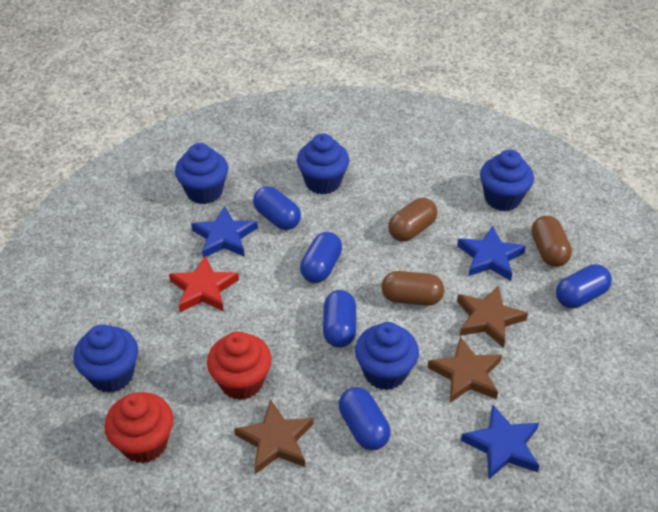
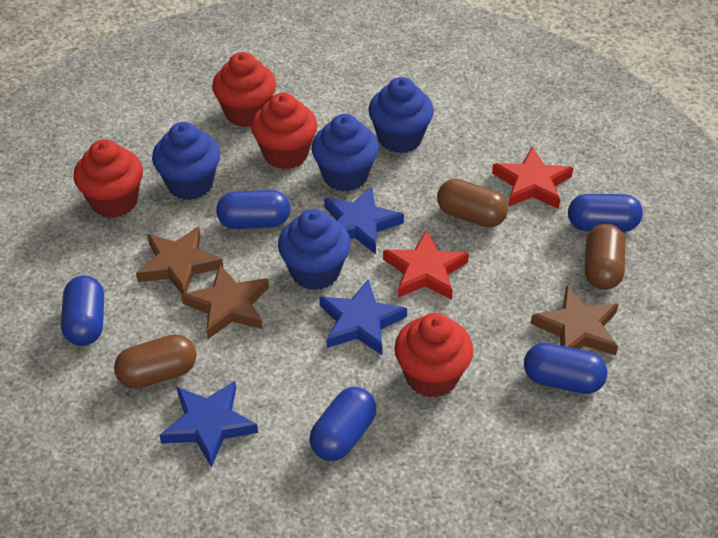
blue cupcake: 5 -> 4
red cupcake: 2 -> 4
red star: 1 -> 2

